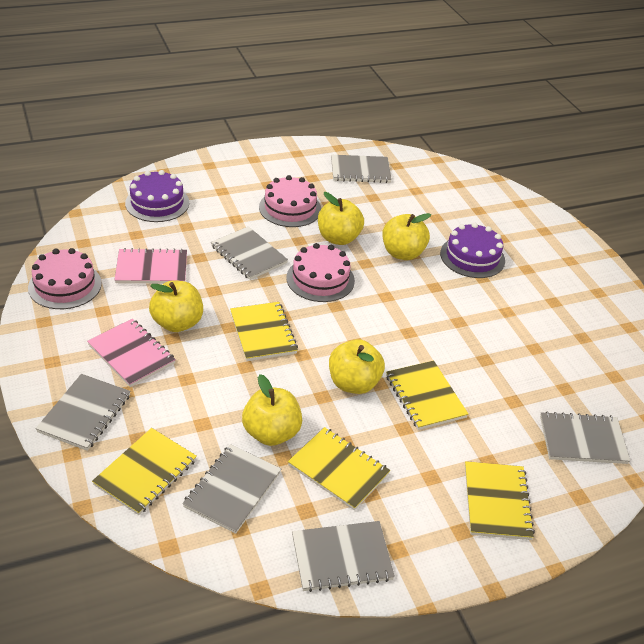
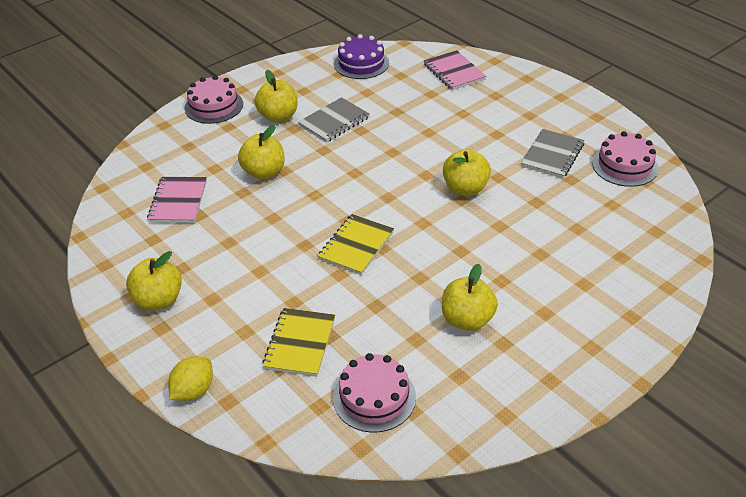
grey notebook: 6 -> 2
purple cake: 2 -> 1
yellow lemon: 0 -> 1
yellow notebook: 5 -> 2

